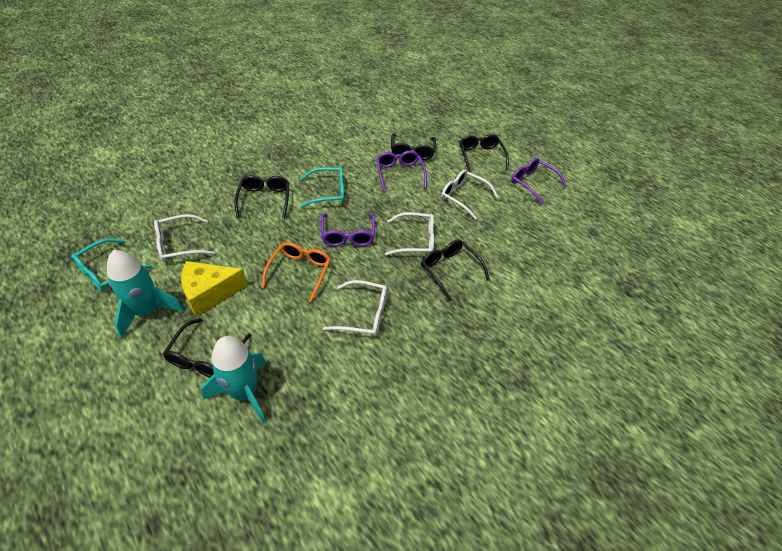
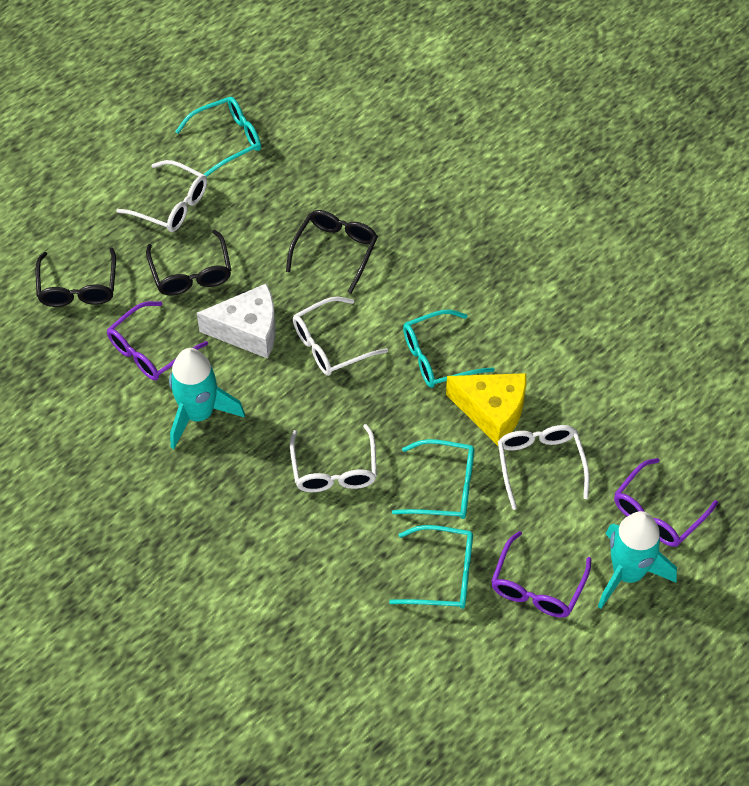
black glasses: 5 -> 3
orange glasses: 1 -> 0
turquoise glasses: 2 -> 4
white cheese: 0 -> 1

